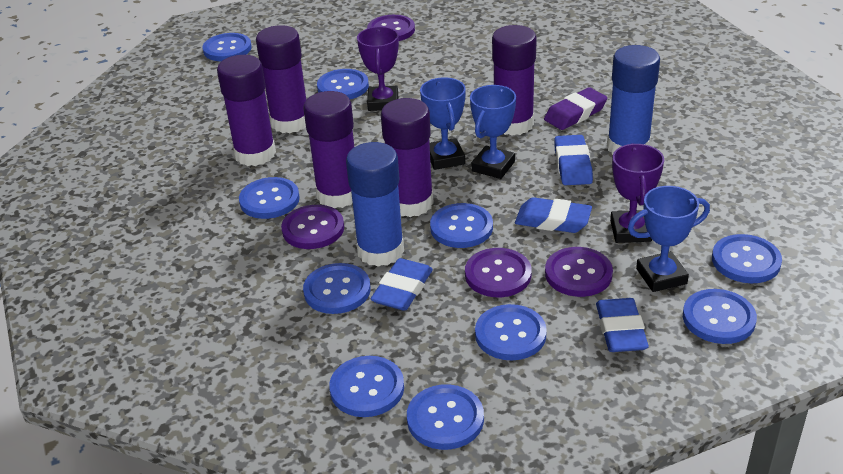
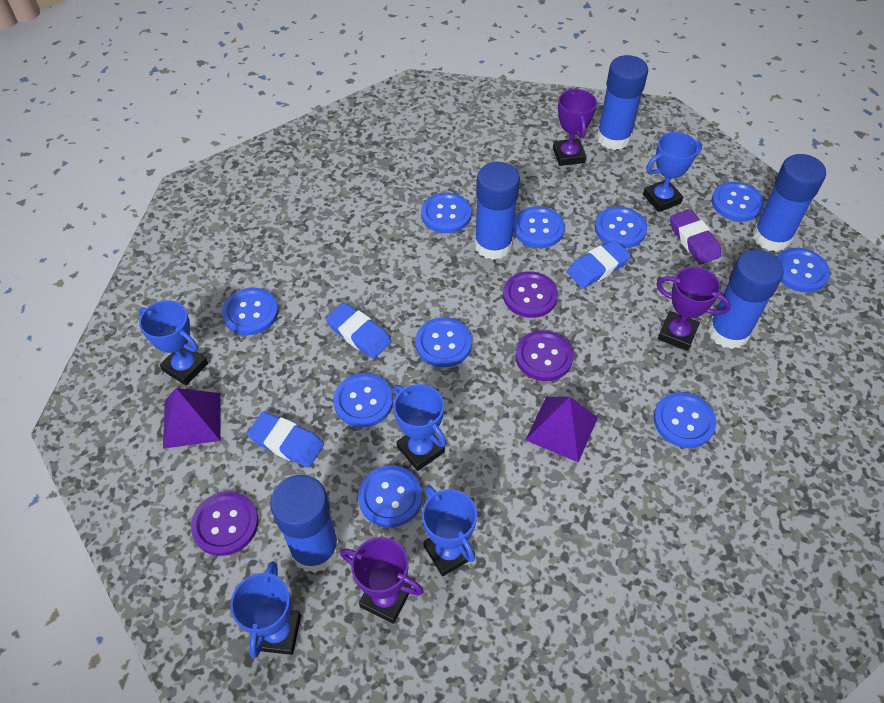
blue eraser: 4 -> 3
blue glue stick: 2 -> 5
blue trophy: 3 -> 5
purple button: 4 -> 3
purple glue stick: 5 -> 0
purple pyramid: 0 -> 2
purple trophy: 2 -> 3

